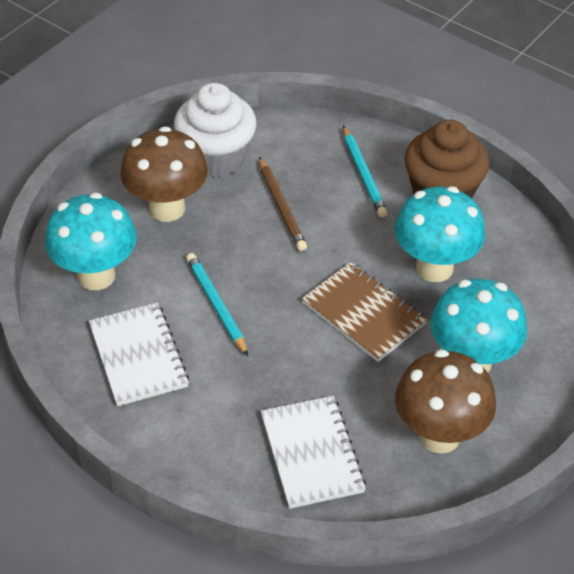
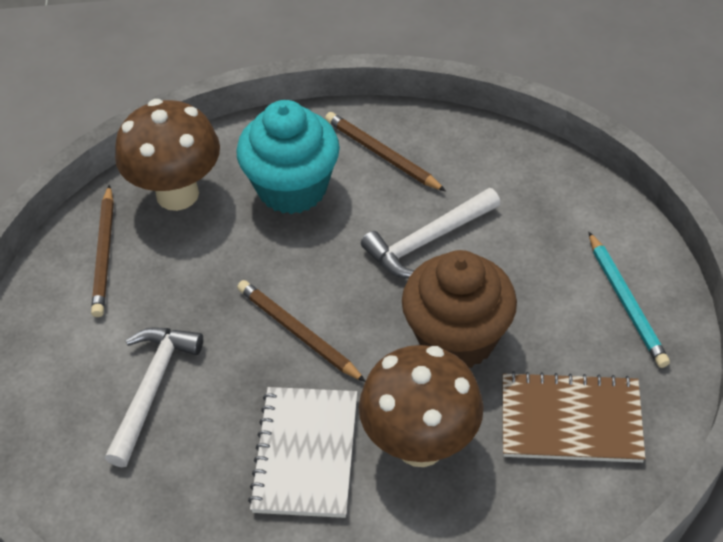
brown pencil: 1 -> 3
turquoise cupcake: 0 -> 1
turquoise mushroom: 3 -> 0
turquoise pencil: 2 -> 1
white cupcake: 1 -> 0
white hammer: 0 -> 2
white notebook: 2 -> 1

